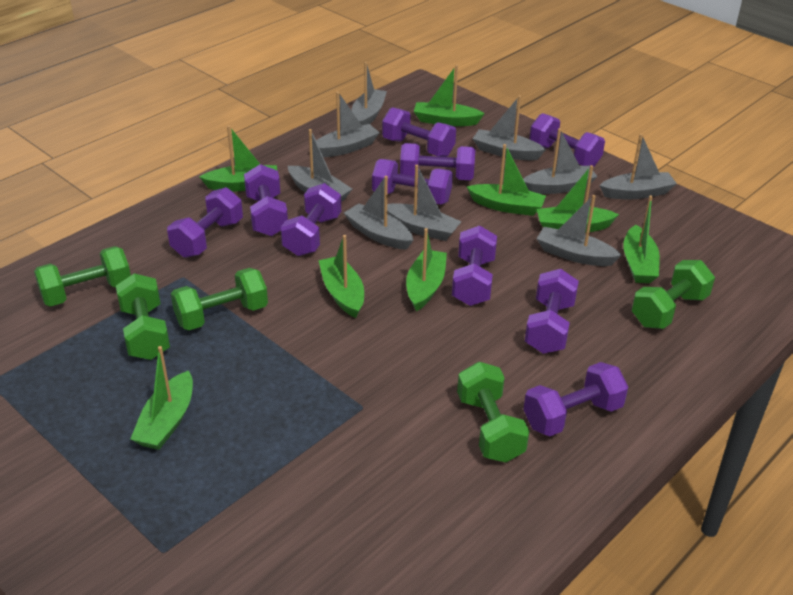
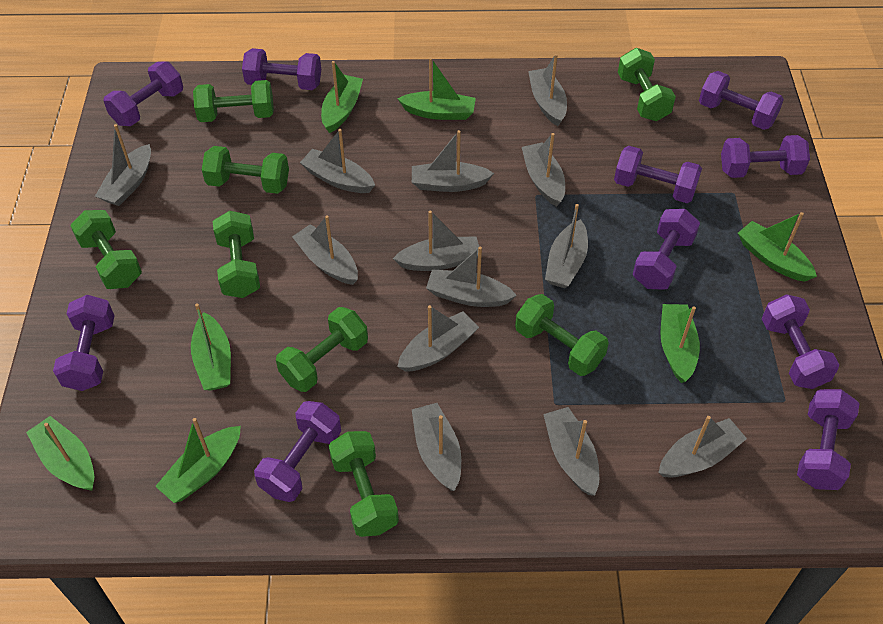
green boat: 8 -> 7
green dumbbell: 5 -> 8
grey boat: 9 -> 13

